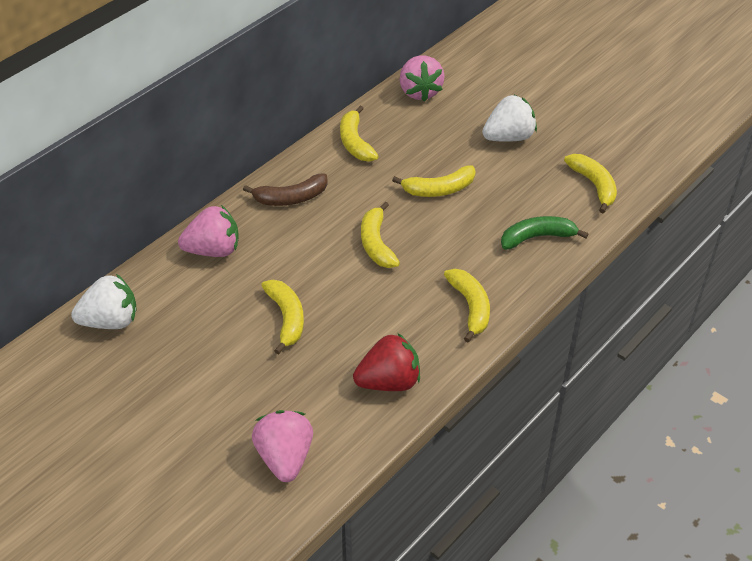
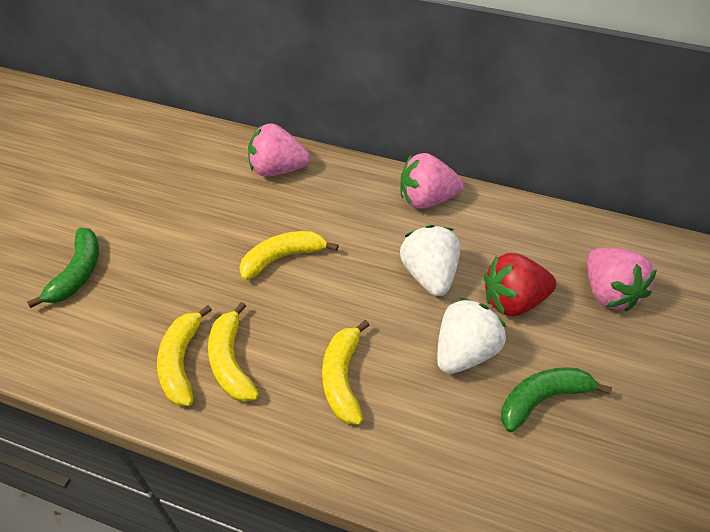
brown banana: 1 -> 0
green banana: 1 -> 2
yellow banana: 6 -> 4

